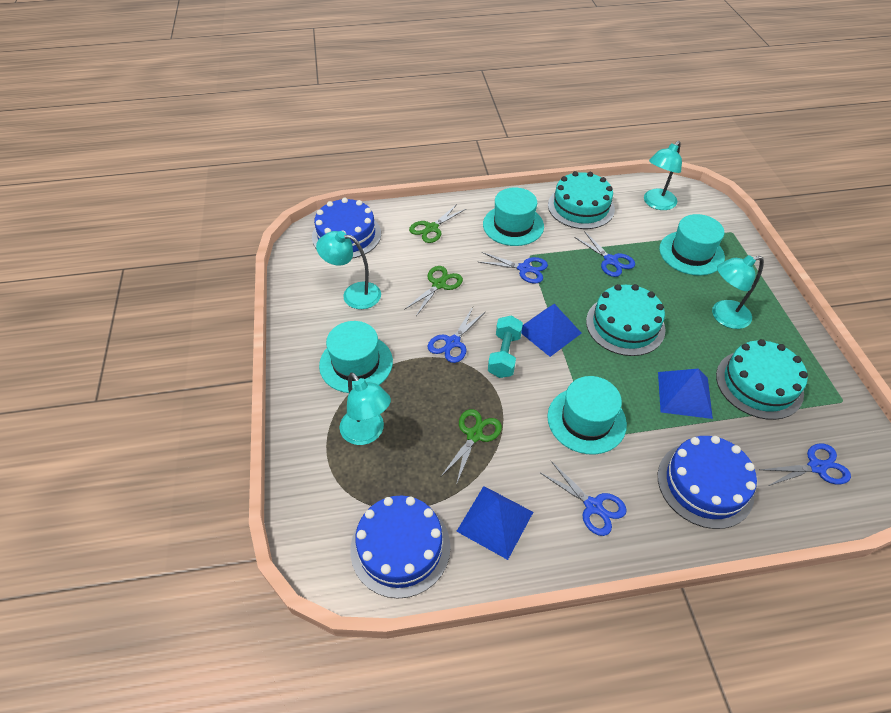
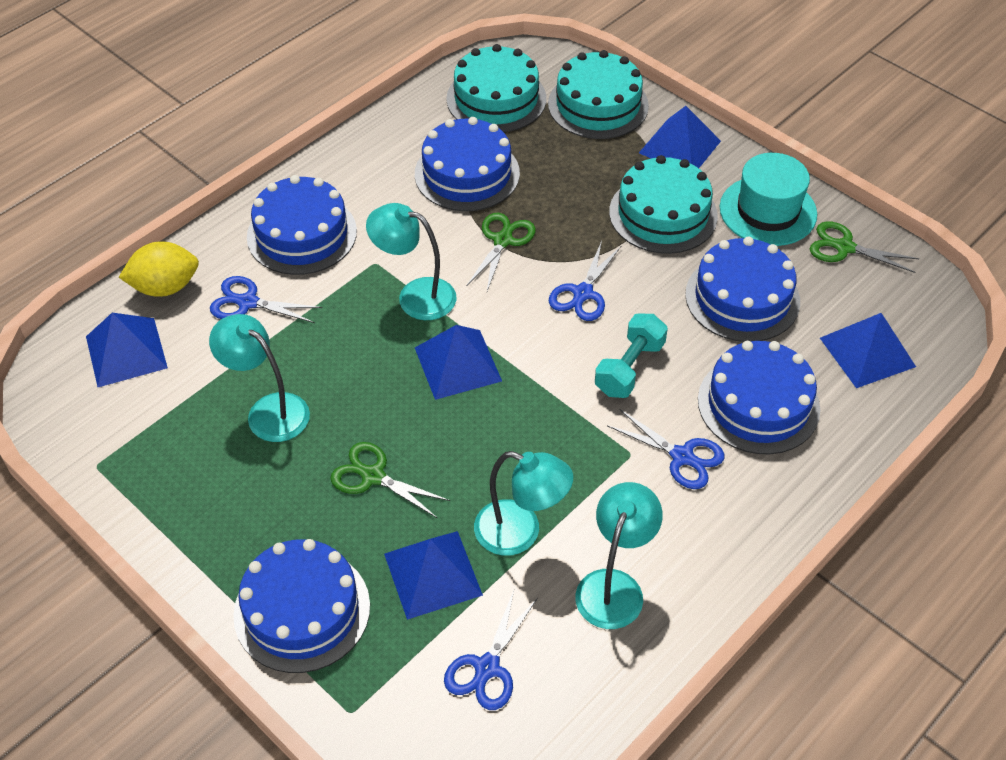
blue cake: 3 -> 5
blue pyramid: 3 -> 5
blue scissors: 5 -> 4
turquoise hat: 4 -> 1
yellow lemon: 0 -> 1

